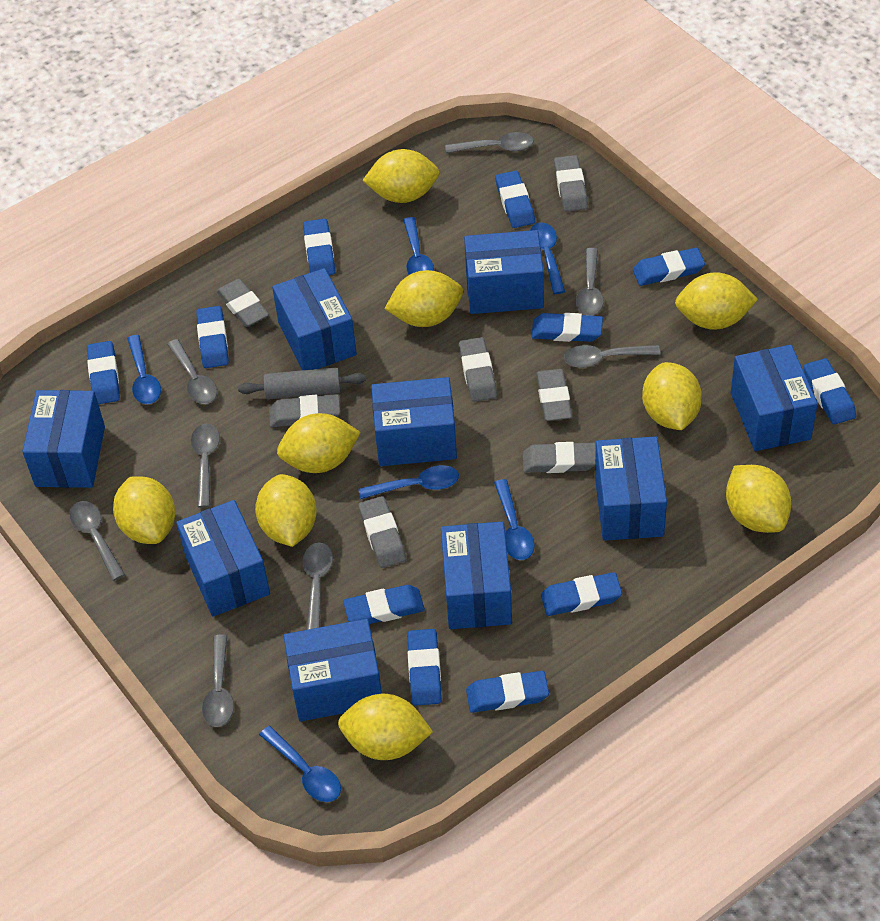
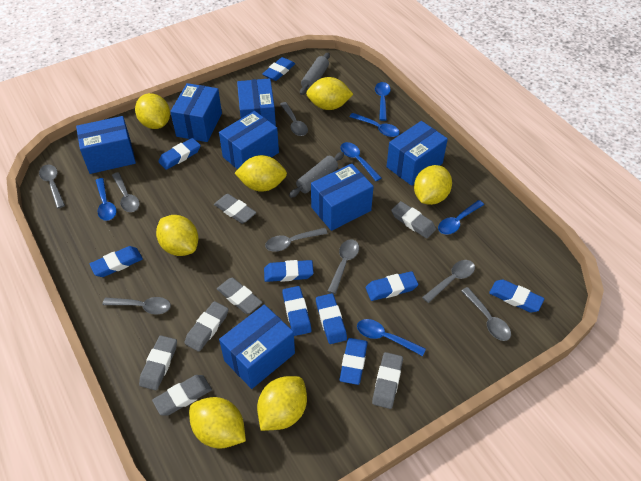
blue box: 9 -> 7
blue eraser: 11 -> 9
grey rolling pin: 1 -> 2
yellow lemon: 9 -> 7

